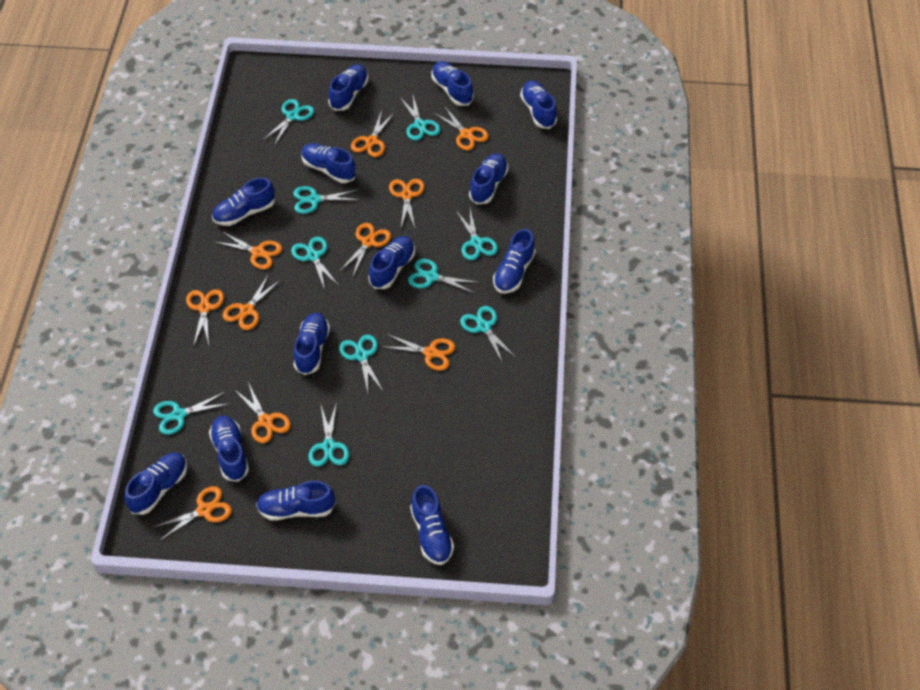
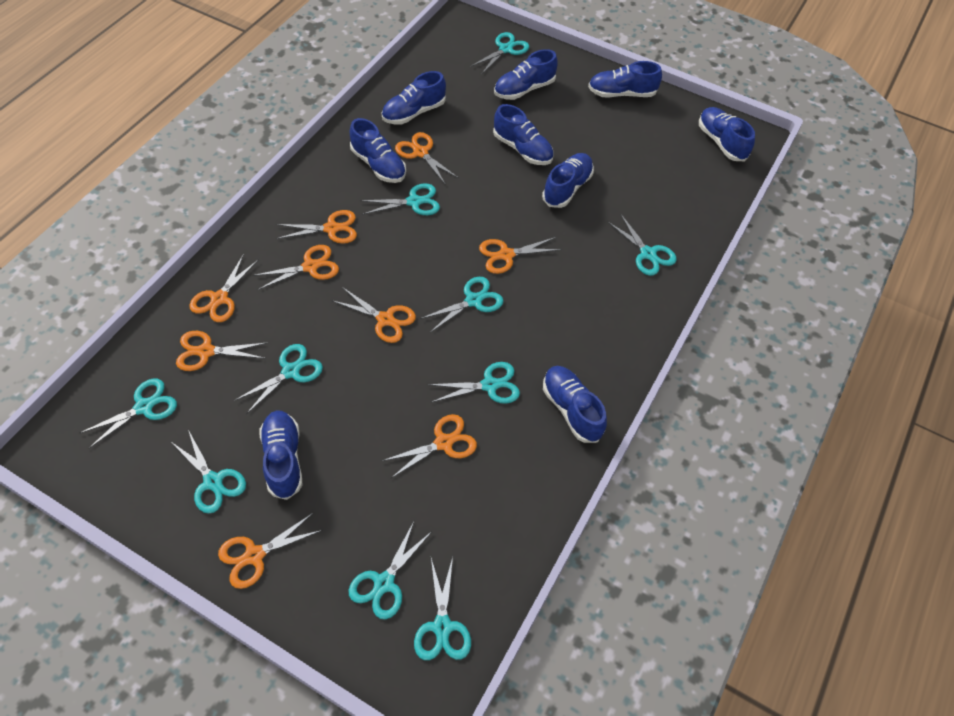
blue shoe: 13 -> 9
orange scissors: 10 -> 9

